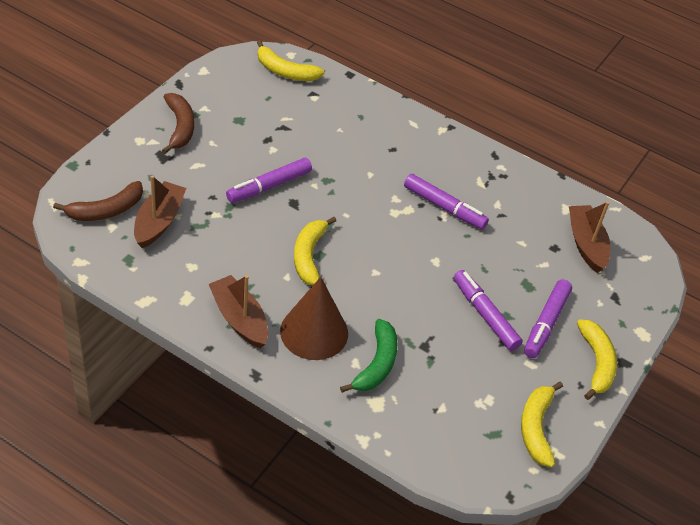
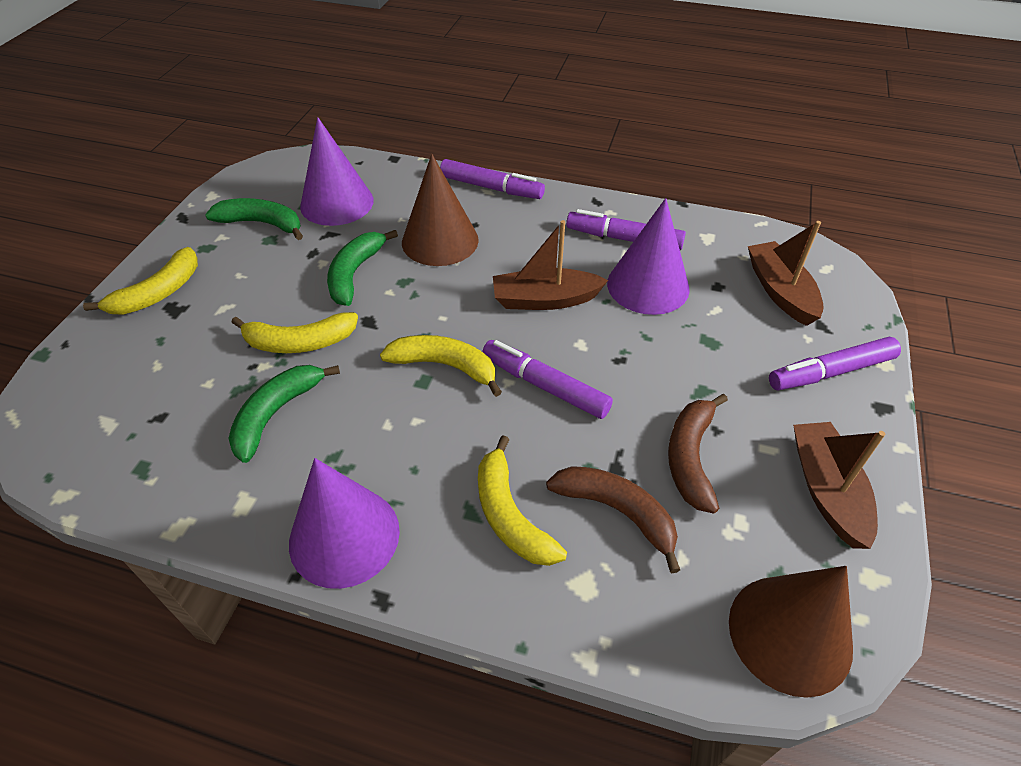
brown cone: 1 -> 2
green banana: 1 -> 3
purple cone: 0 -> 3

